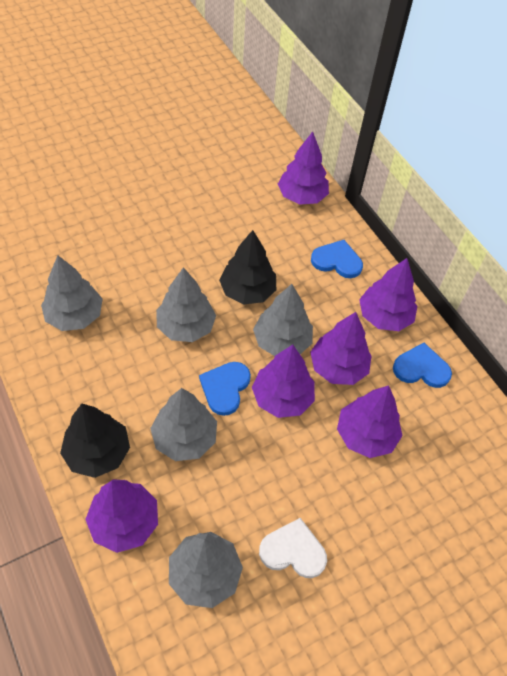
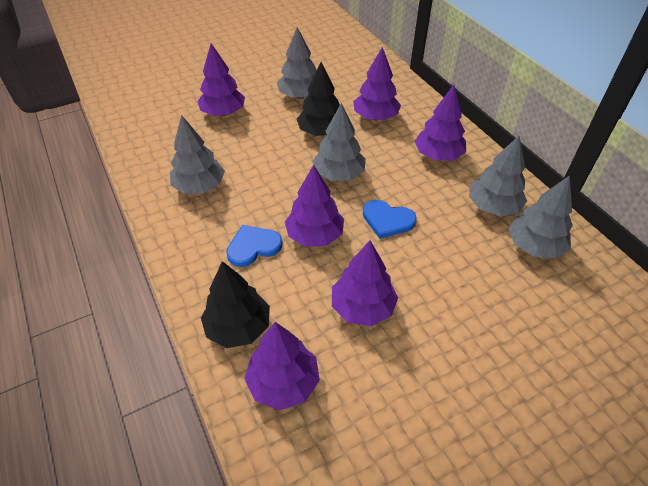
blue heart: 3 -> 2
white heart: 1 -> 0

